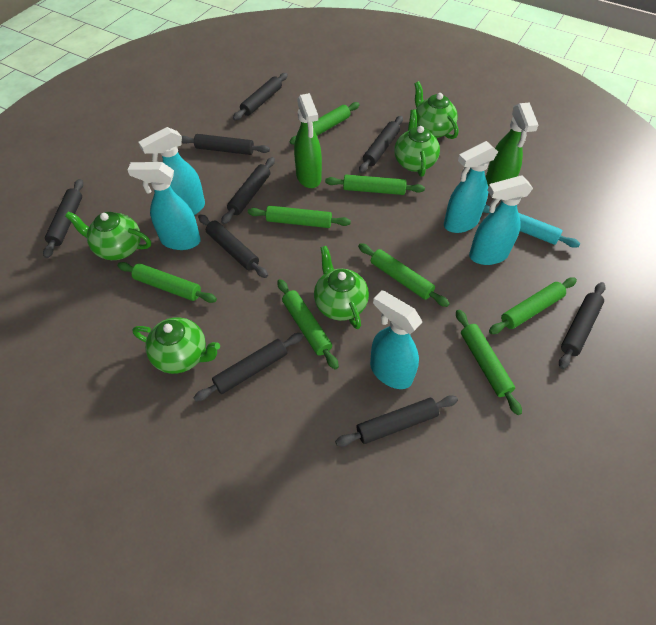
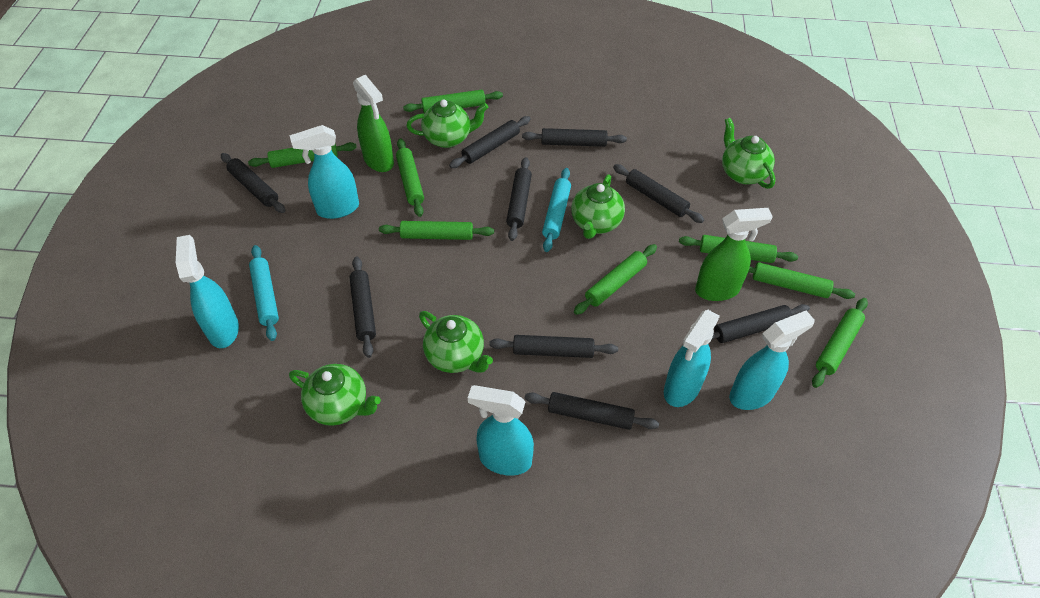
turquoise rolling pin: 1 -> 2

